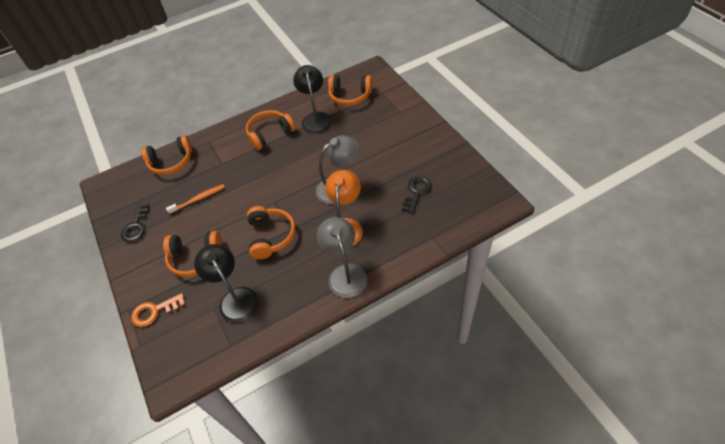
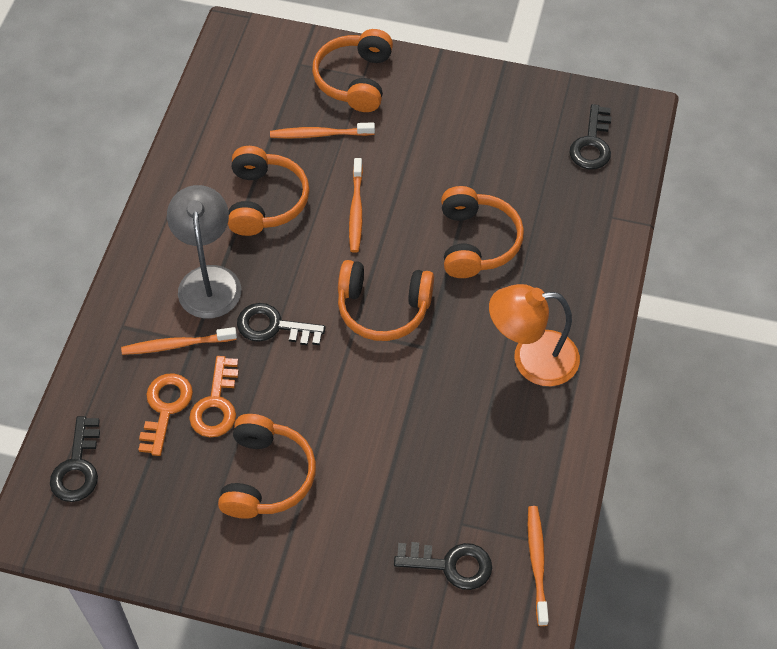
black key: 2 -> 4
black lamp: 2 -> 0
grey lamp: 2 -> 1
orange key: 1 -> 2
orange toothbrush: 1 -> 4

